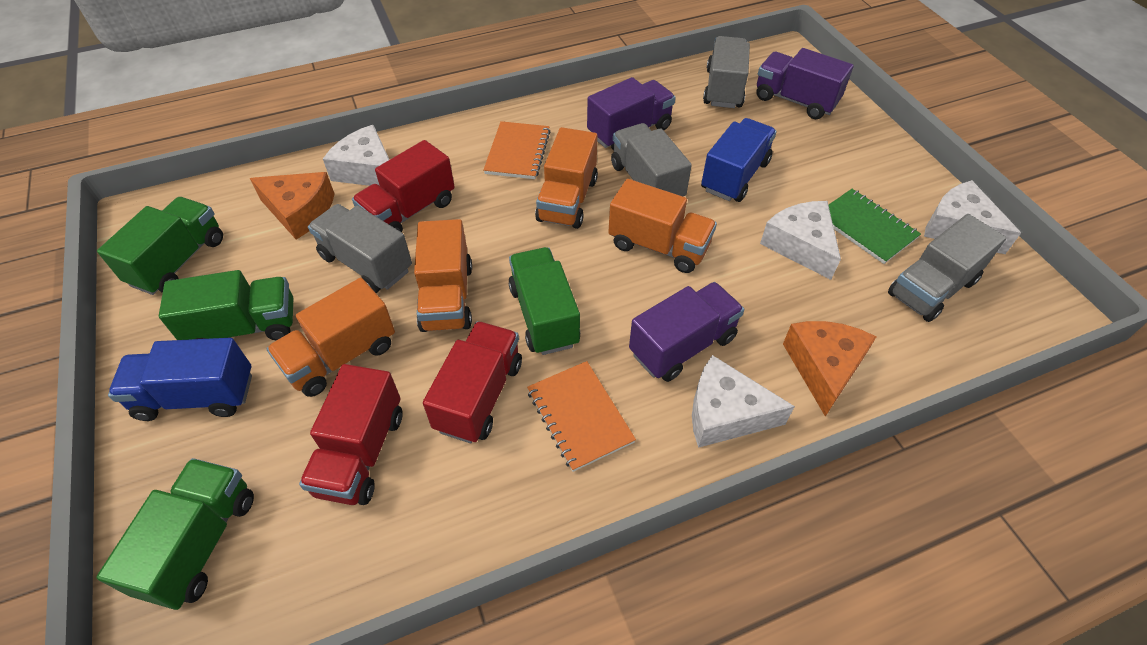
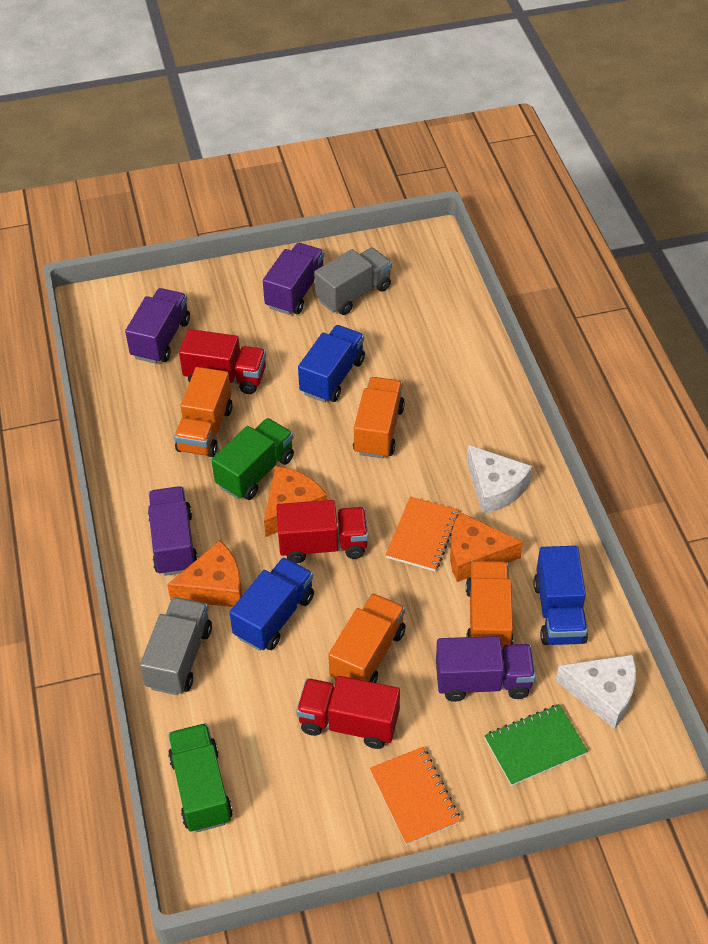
blue truck: 2 -> 3
green truck: 4 -> 2
grey truck: 4 -> 2
orange cheese: 2 -> 3
purple truck: 3 -> 4
white cheese: 4 -> 2

